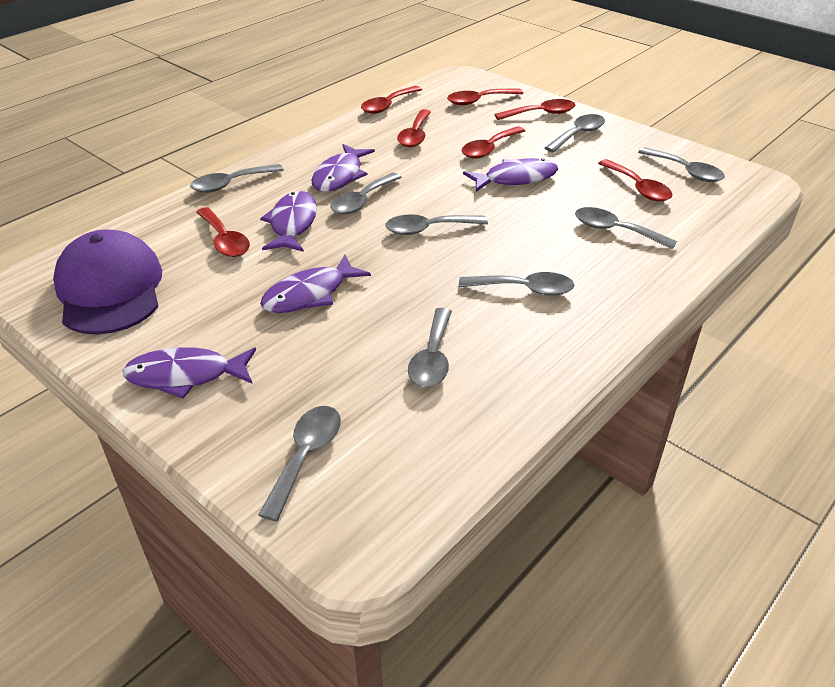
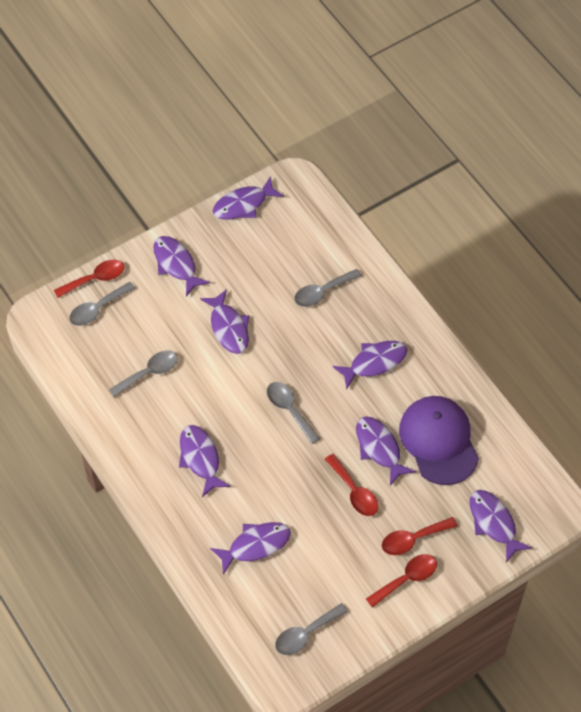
grey spoon: 9 -> 5
purple fish: 5 -> 8
red spoon: 7 -> 4

